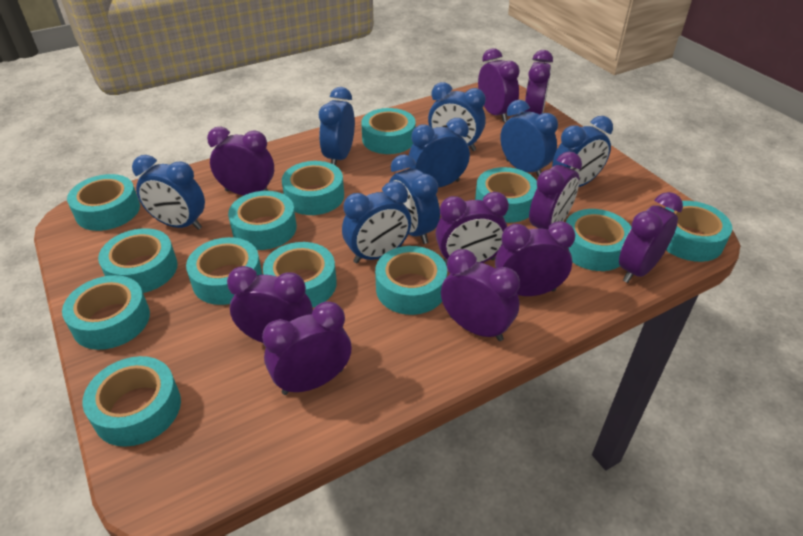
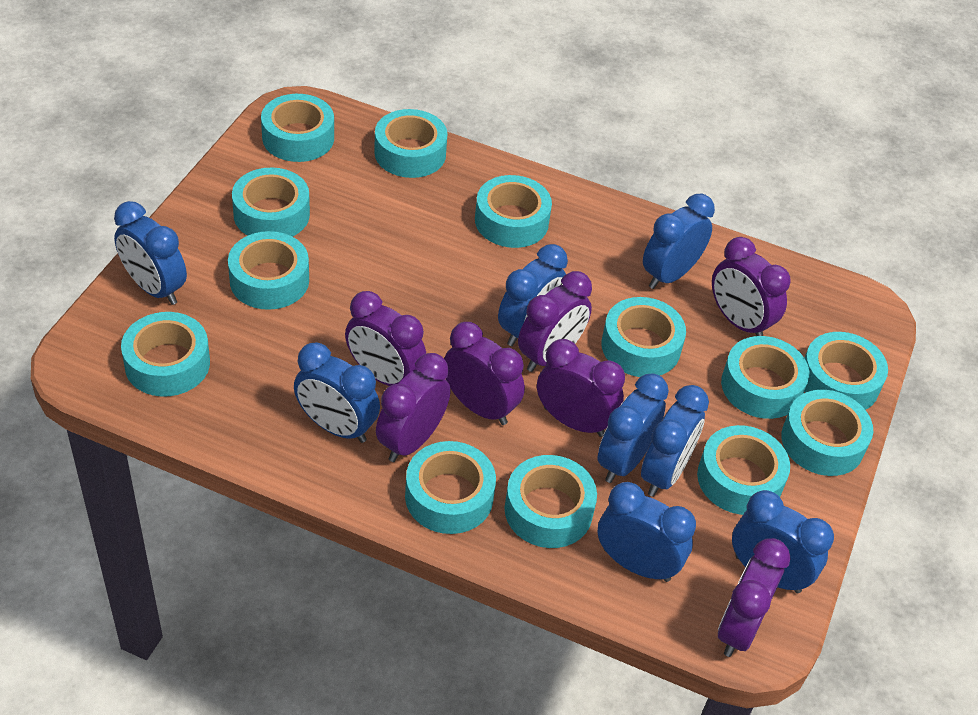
purple clock: 10 -> 7

